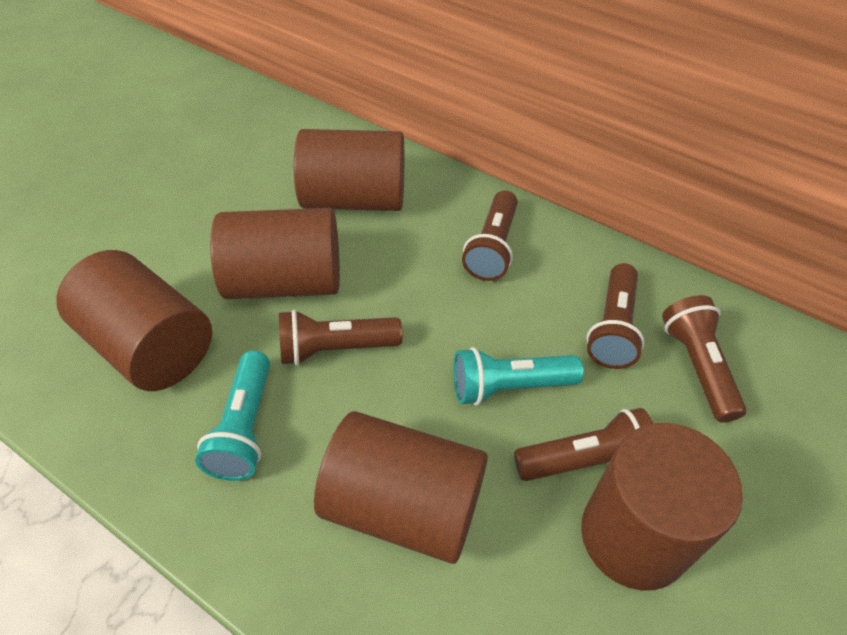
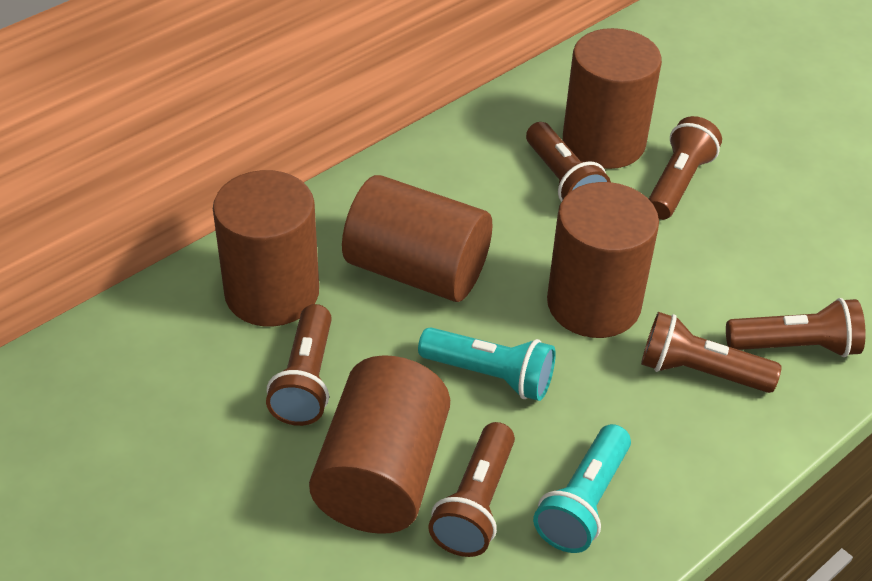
brown flashlight: 5 -> 6

